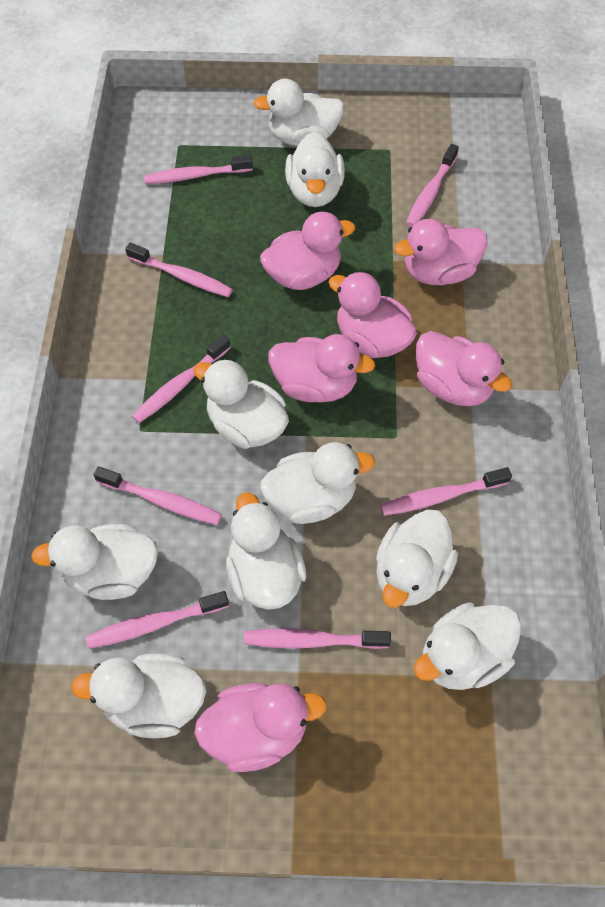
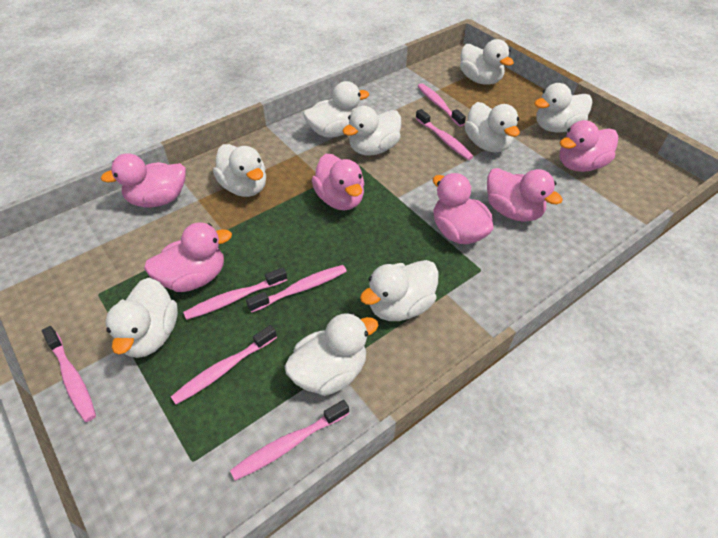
pink toothbrush: 8 -> 7

